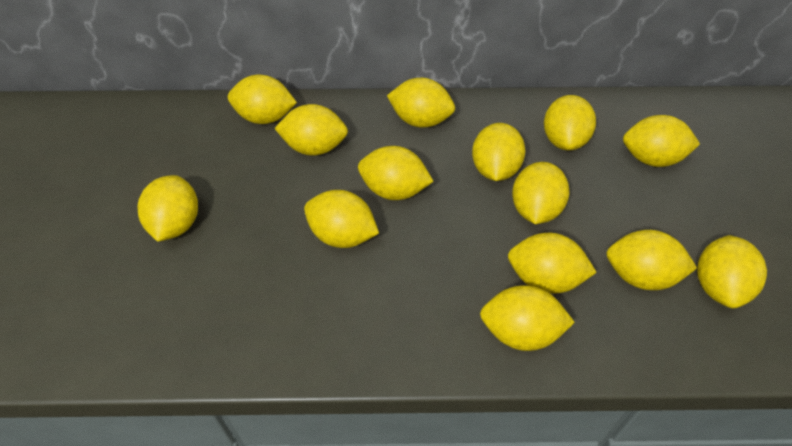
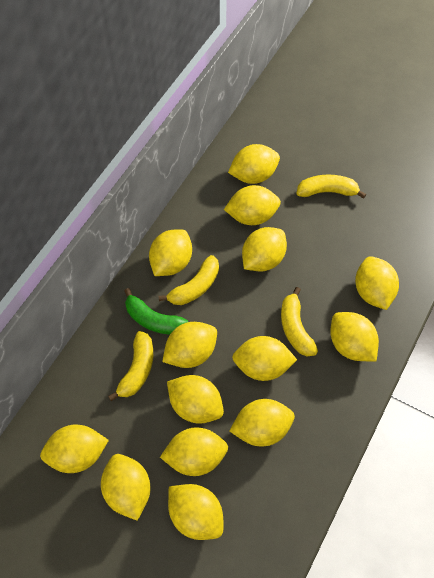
green banana: 0 -> 1
yellow banana: 0 -> 4

